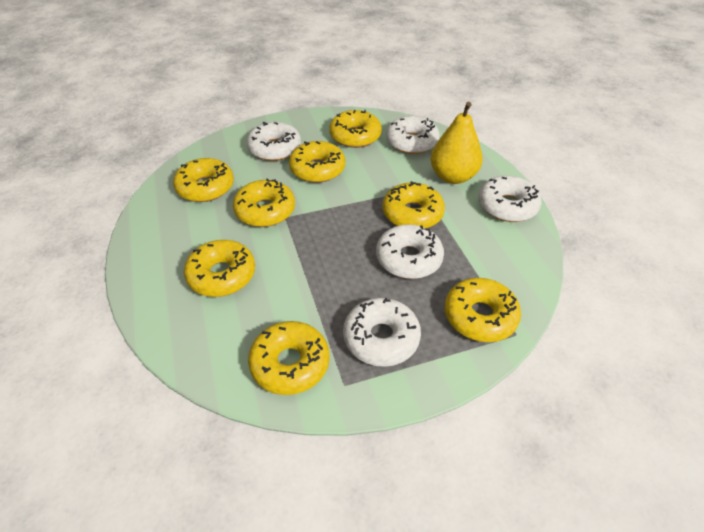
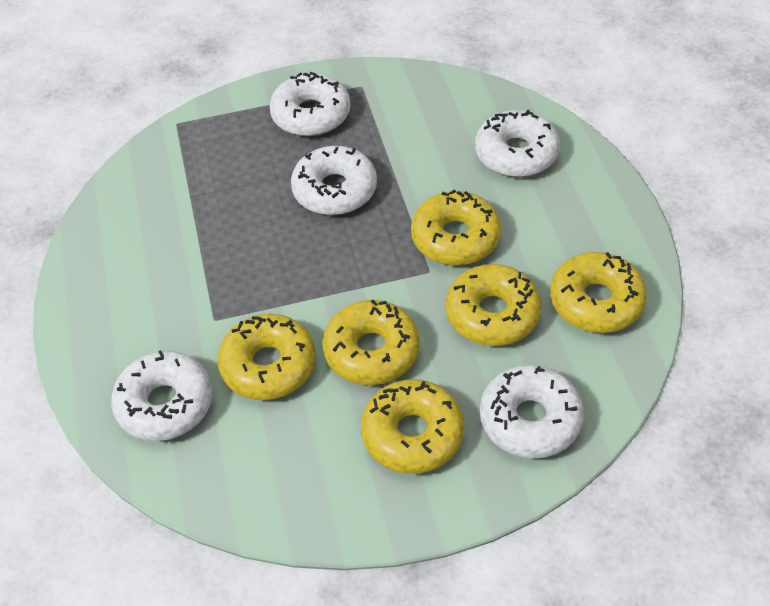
yellow donut: 8 -> 6
yellow pear: 1 -> 0

